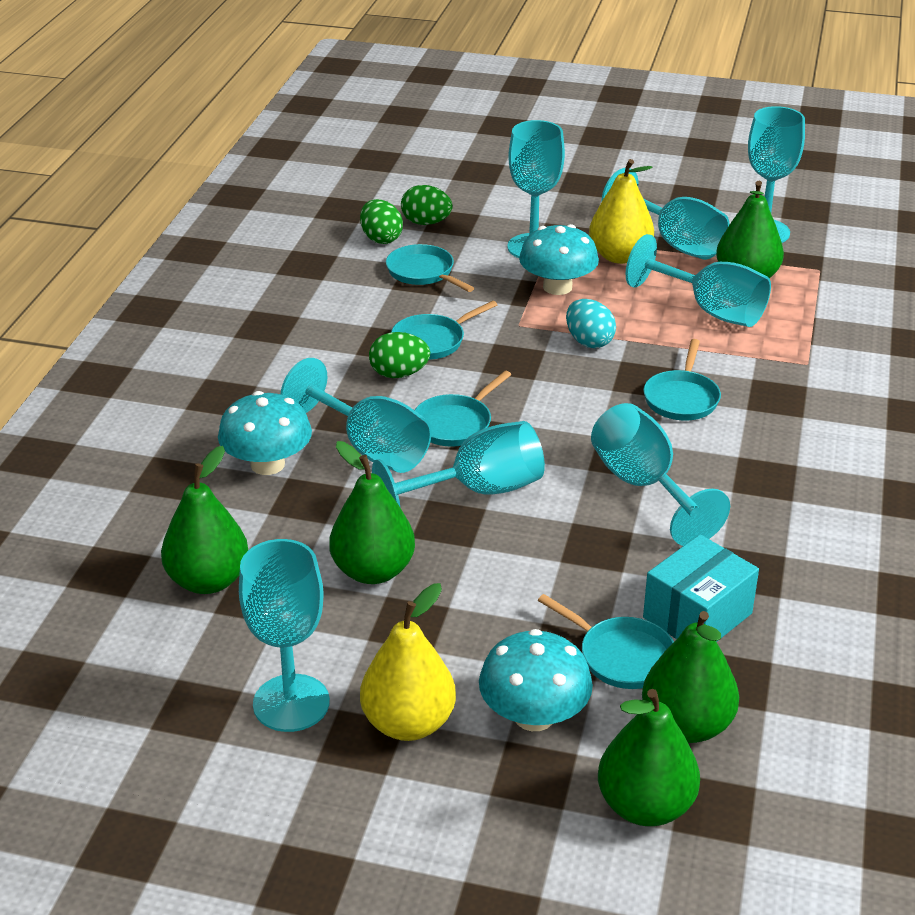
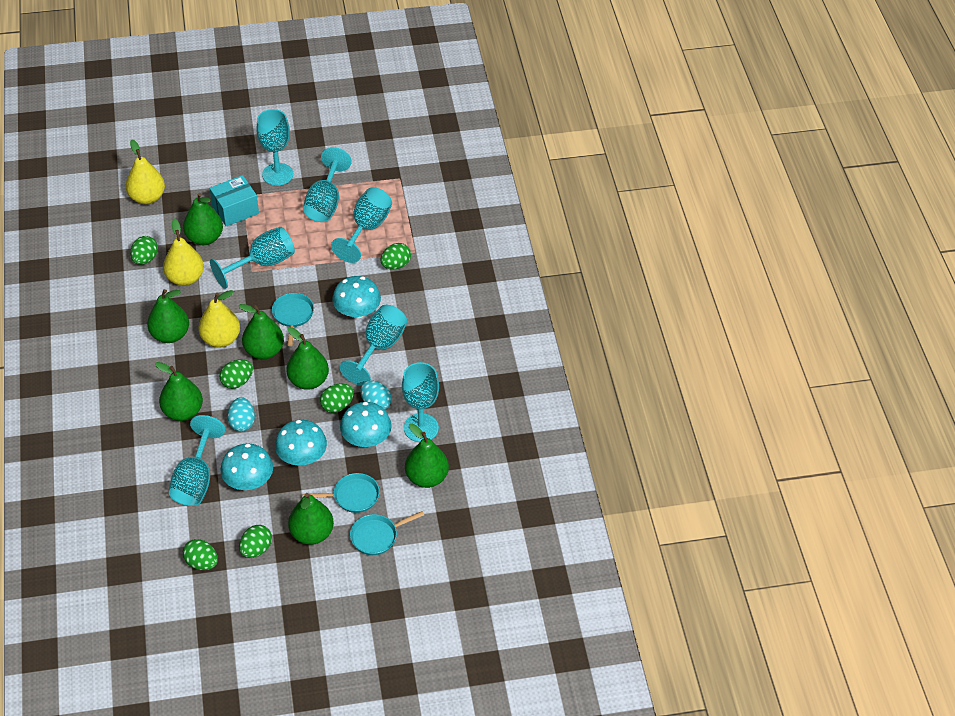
green egg: 3 -> 6
green pear: 5 -> 7
turquoise egg: 1 -> 2
turquoise goblet: 8 -> 7
turquoise mushroom: 3 -> 4
turquoise pan: 5 -> 3
yellow pear: 2 -> 3

